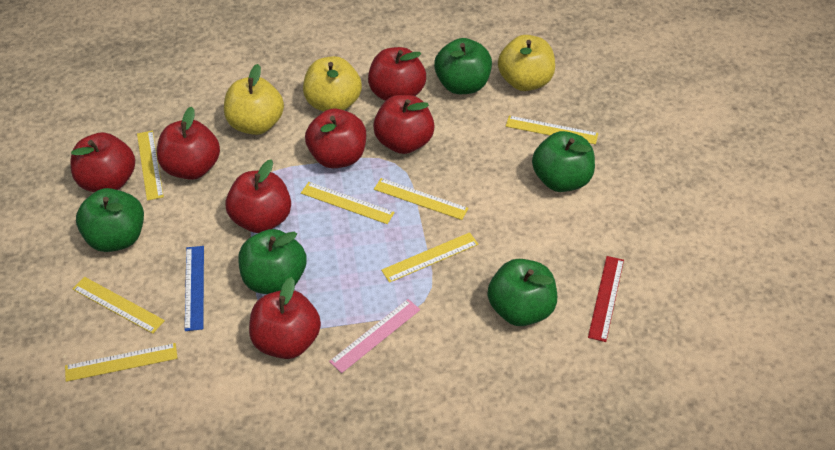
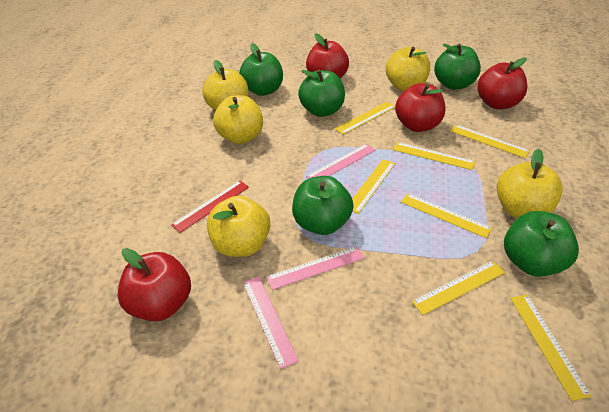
blue ruler: 1 -> 0
pink ruler: 1 -> 3
red apple: 7 -> 4
yellow apple: 3 -> 5

